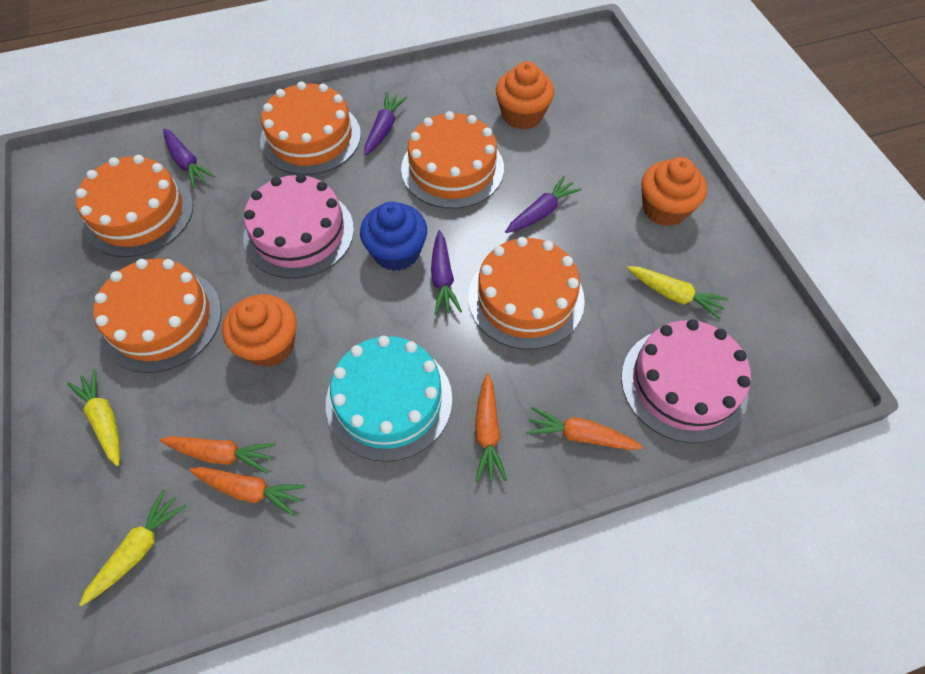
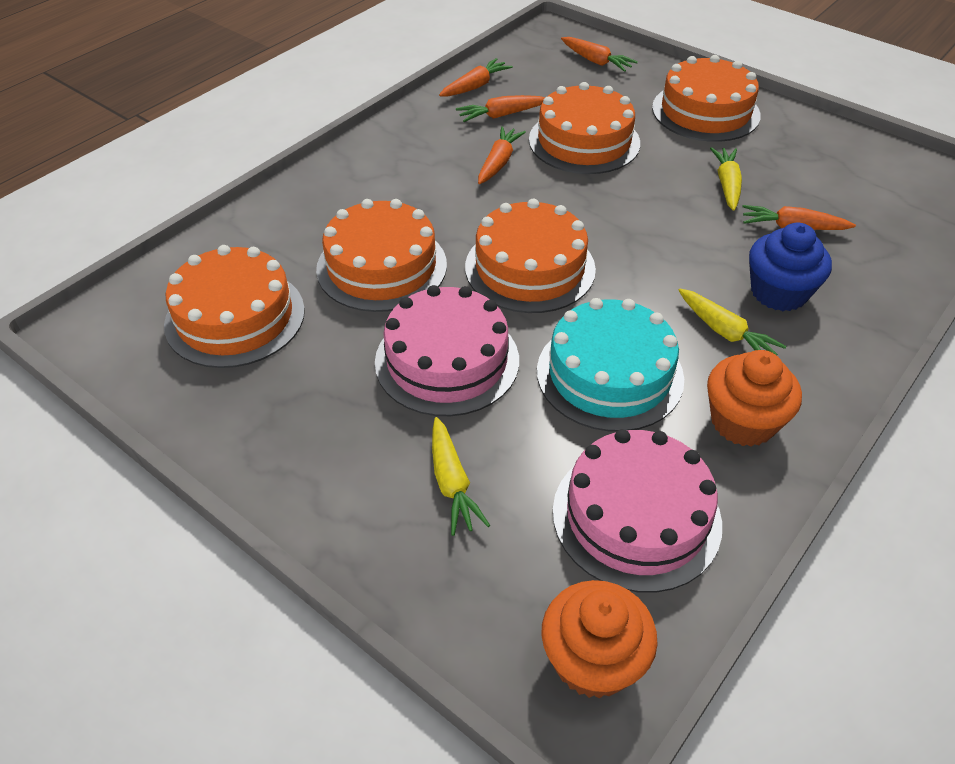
orange carrot: 4 -> 5
orange cupcake: 3 -> 2
purple carrot: 4 -> 0

